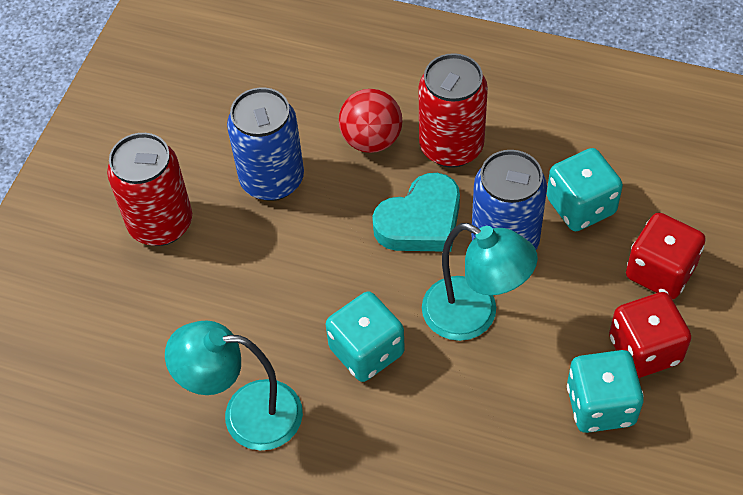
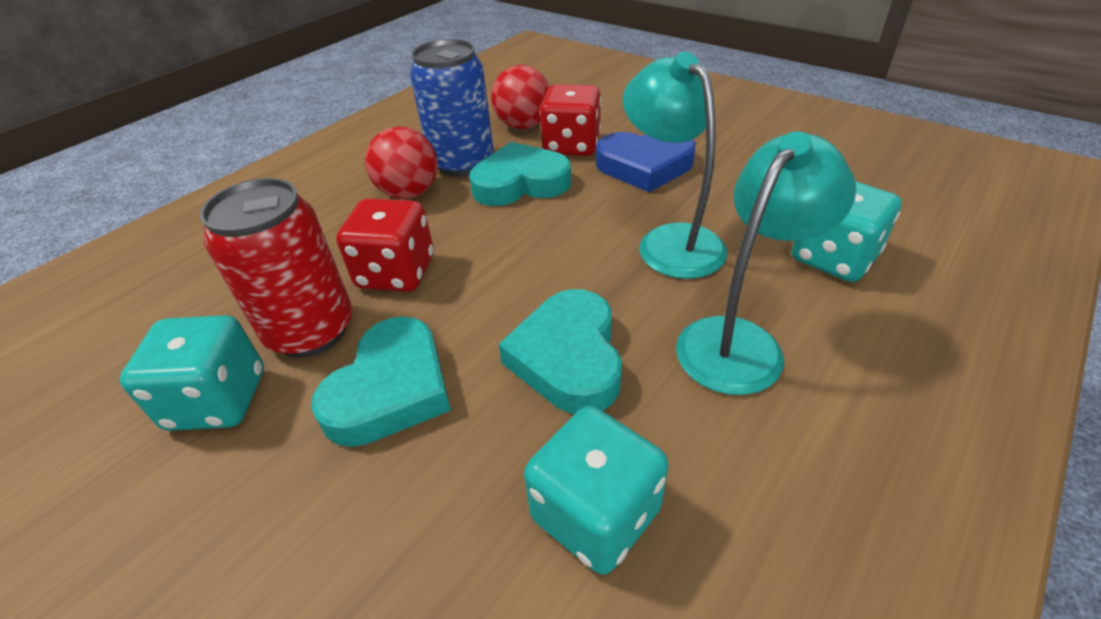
blue can: 2 -> 1
blue heart: 0 -> 1
red ball: 1 -> 2
red can: 2 -> 1
turquoise heart: 1 -> 3

